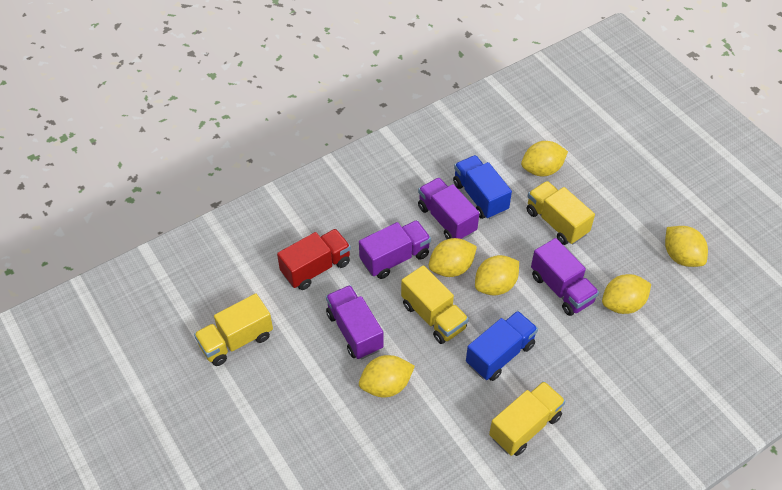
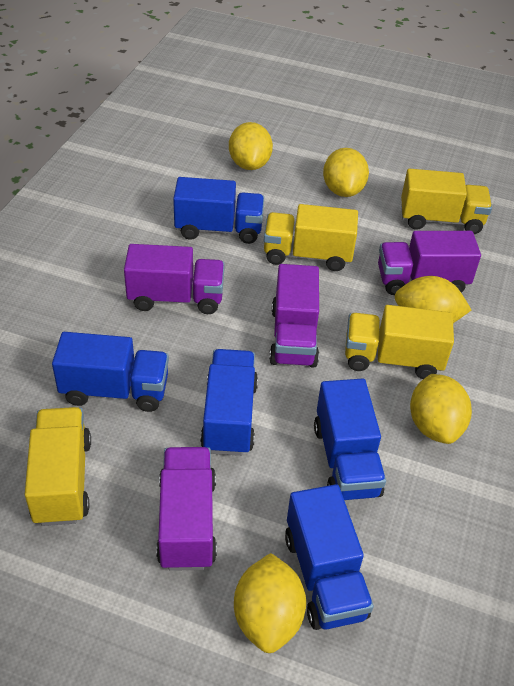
blue truck: 2 -> 5
red truck: 1 -> 0
yellow lemon: 6 -> 5

